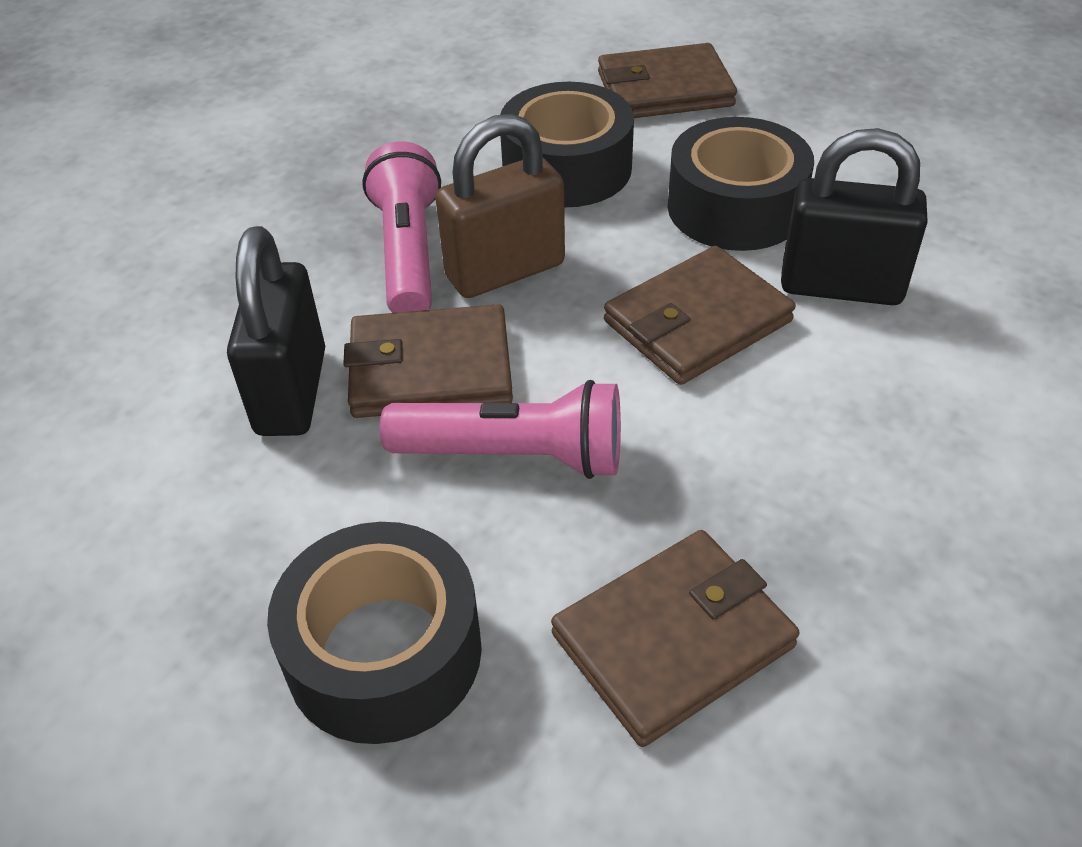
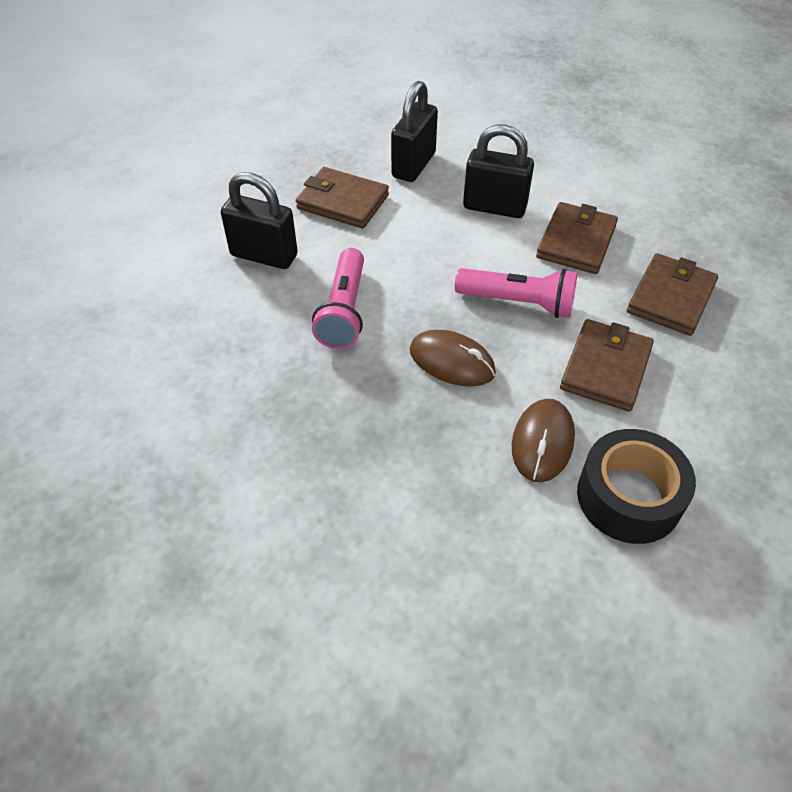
black padlock: 2 -> 3
black tape: 3 -> 1
brown mouse: 0 -> 2
brown padlock: 1 -> 0

